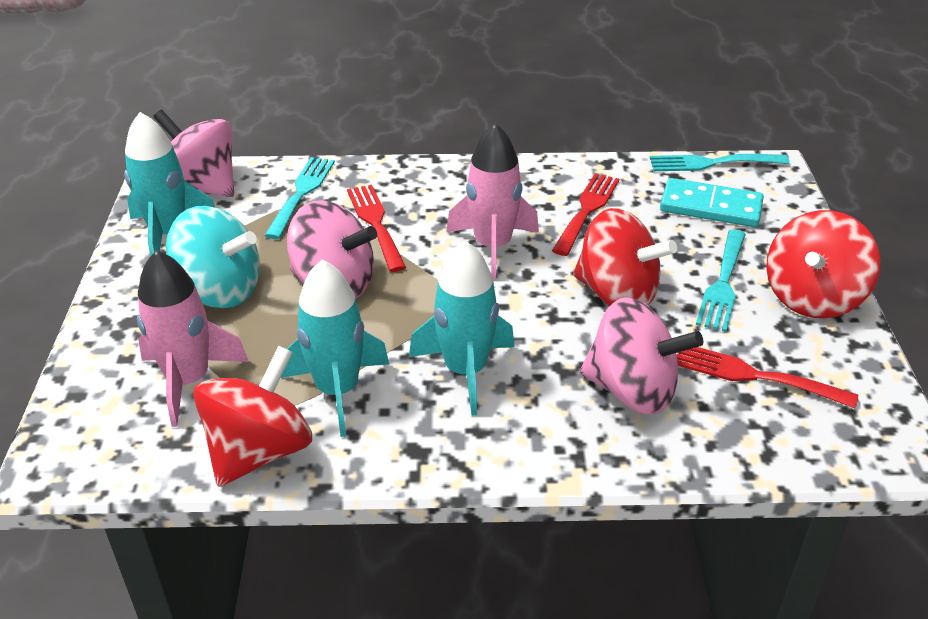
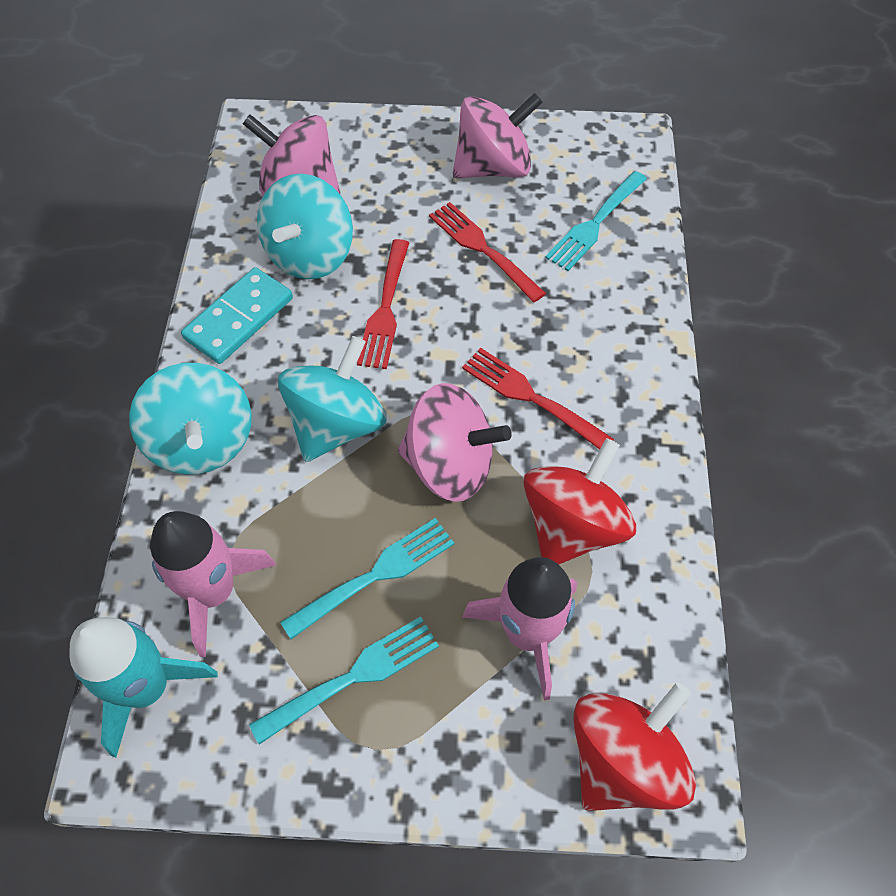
red spinning top: 3 -> 2
turquoise rocket: 3 -> 1
turquoise spinning top: 1 -> 3

